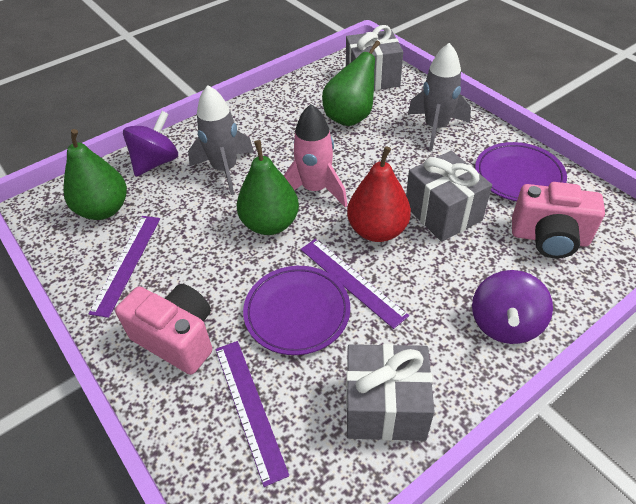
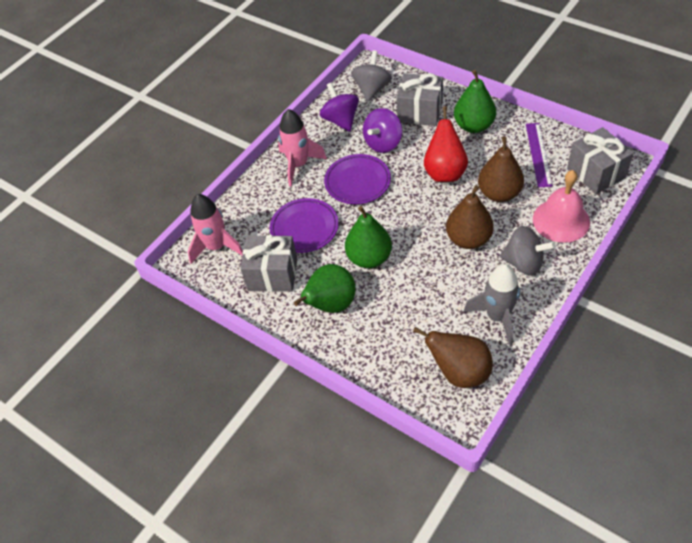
brown pear: 0 -> 3
grey rocket: 2 -> 1
grey spinning top: 0 -> 2
pink bell: 0 -> 1
pink camera: 2 -> 0
pink rocket: 1 -> 2
purple ruler: 3 -> 1

